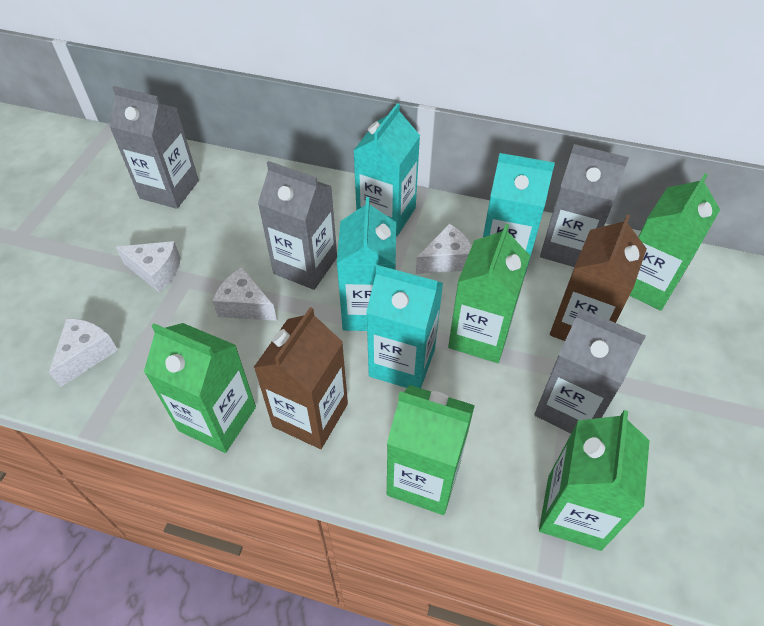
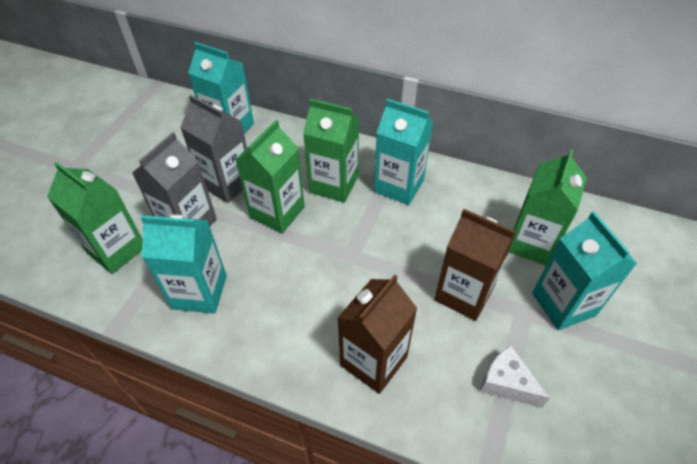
green carton: 5 -> 4
grey carton: 4 -> 2
white cheese: 4 -> 1

